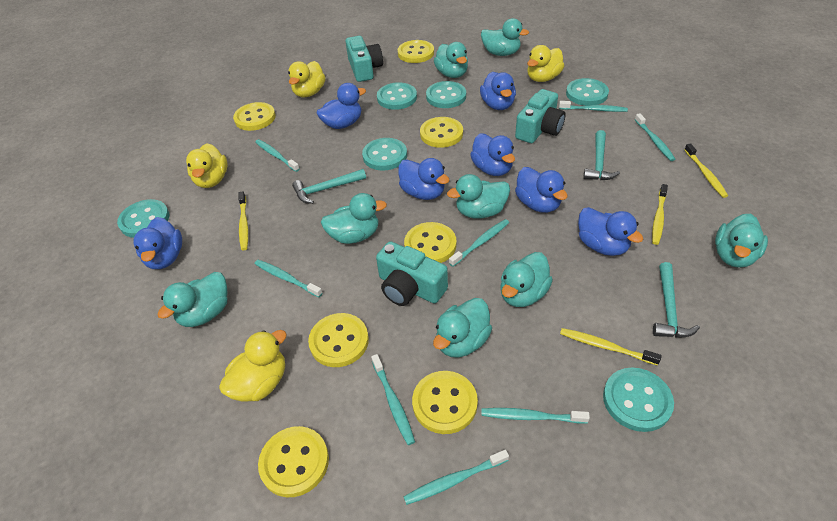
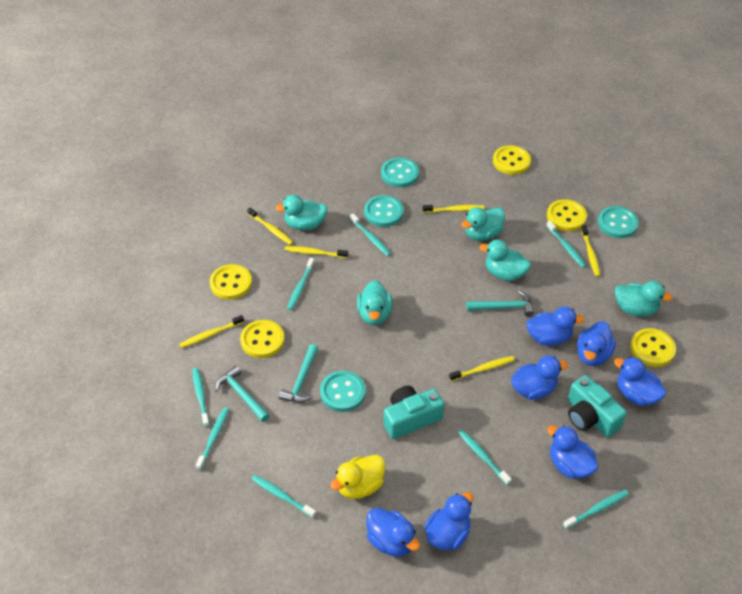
turquoise button: 6 -> 4
turquoise camera: 3 -> 2
turquoise duck: 8 -> 5
yellow button: 7 -> 5
yellow duck: 4 -> 1
yellow toothbrush: 4 -> 6

